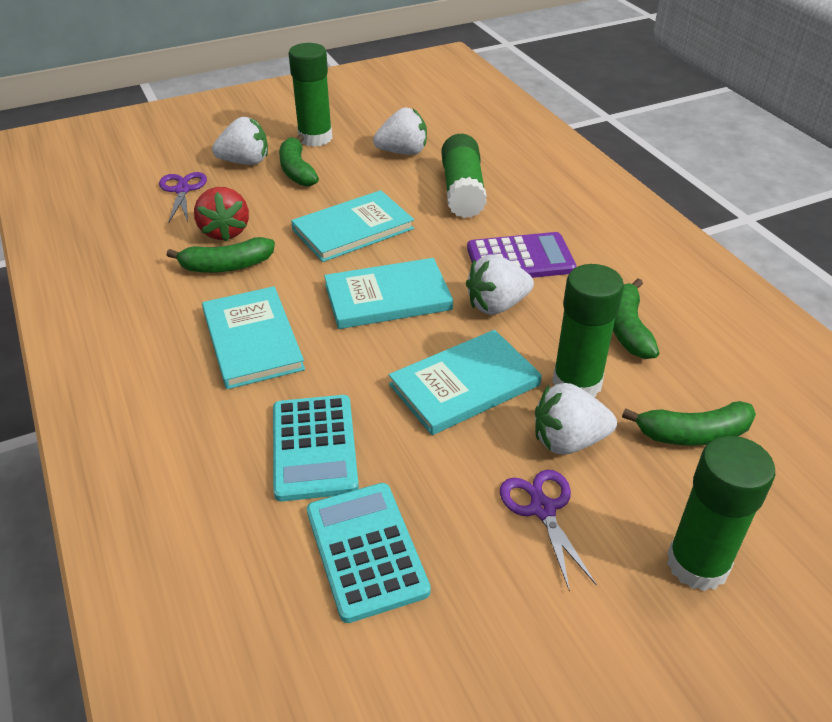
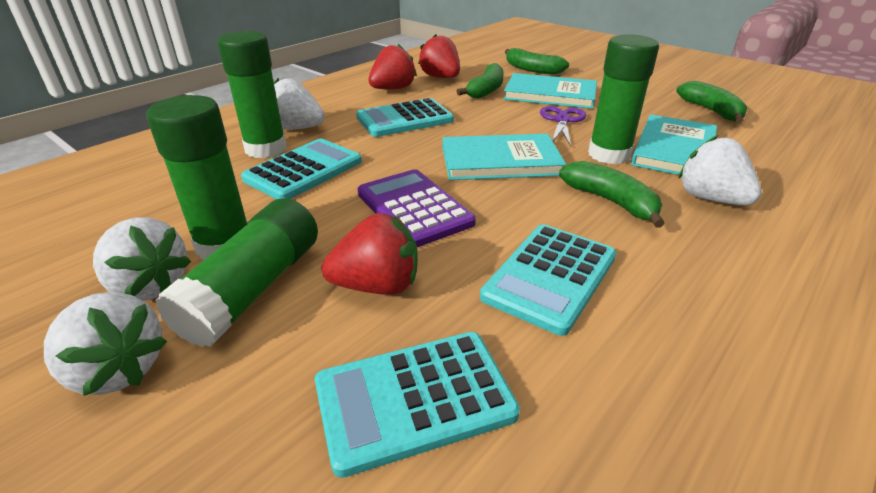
purple scissors: 2 -> 1
red strawberry: 1 -> 3
turquoise book: 4 -> 3
turquoise calculator: 2 -> 4

